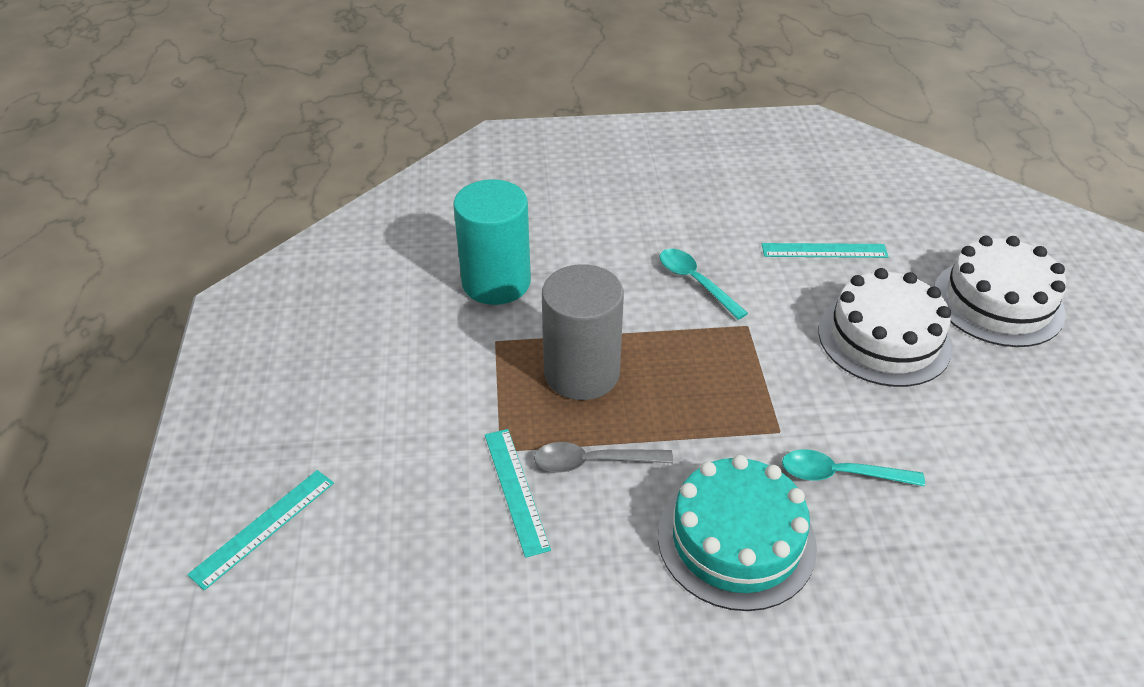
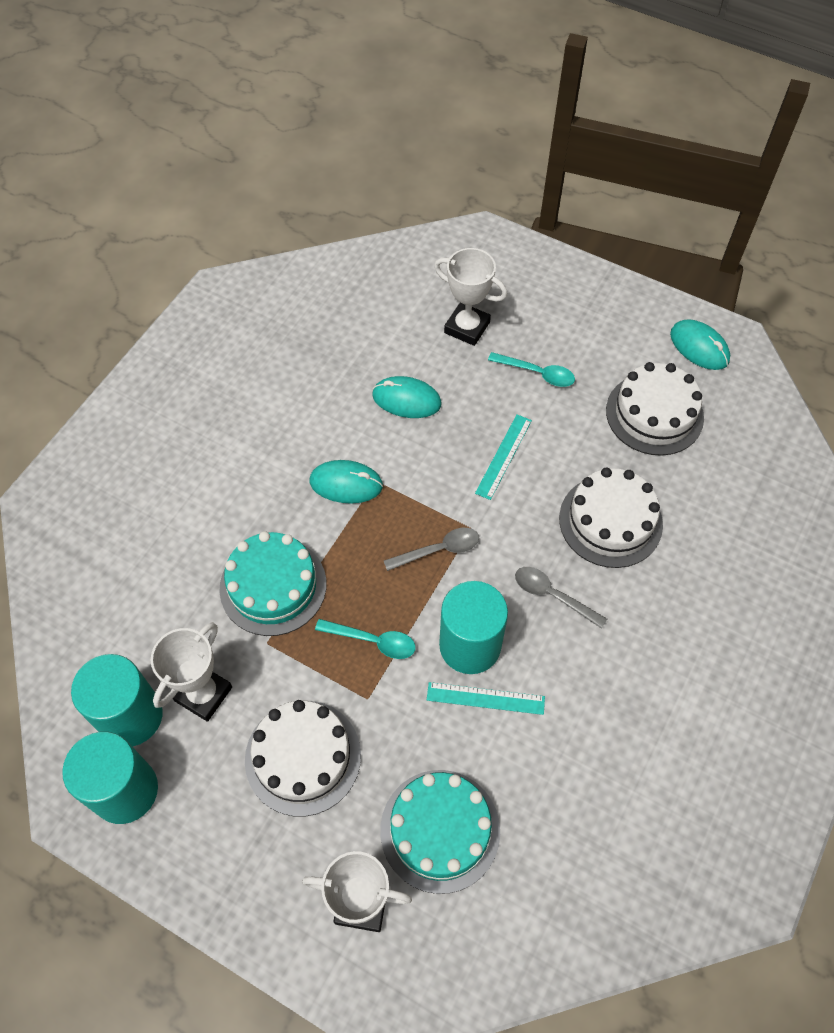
grey cylinder: 1 -> 0
grey spoon: 1 -> 2
turquoise cake: 1 -> 2
turquoise cylinder: 1 -> 3
turquoise mouse: 0 -> 3
turquoise ruler: 3 -> 2
white cake: 2 -> 3
white trophy: 0 -> 3

